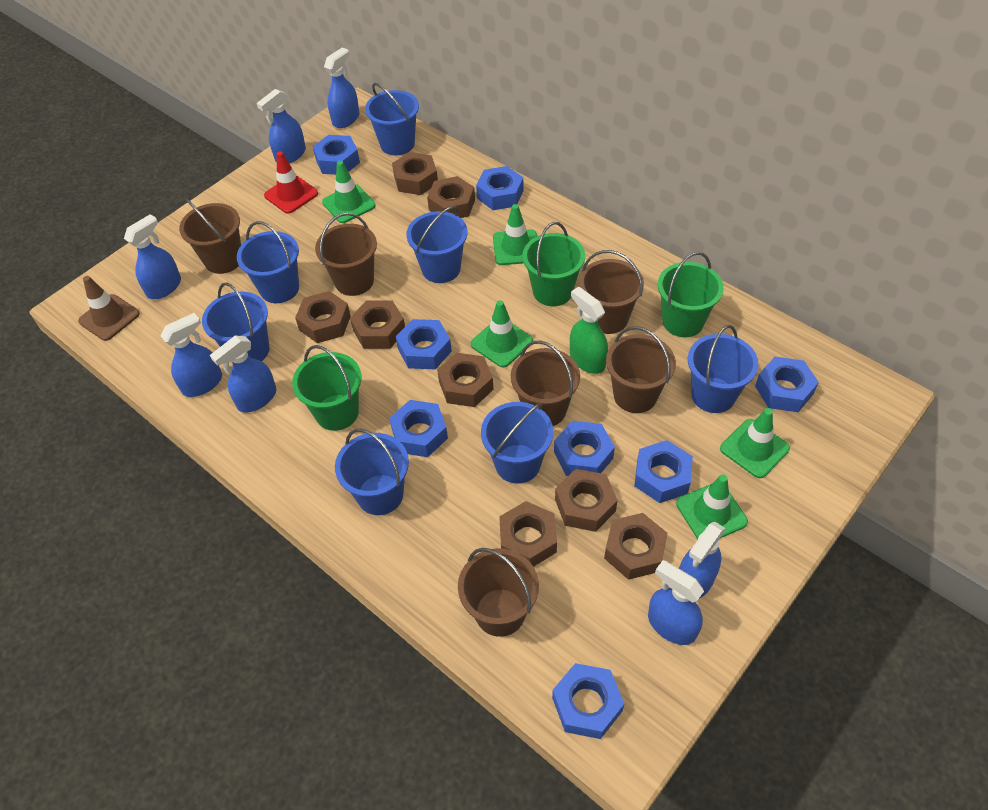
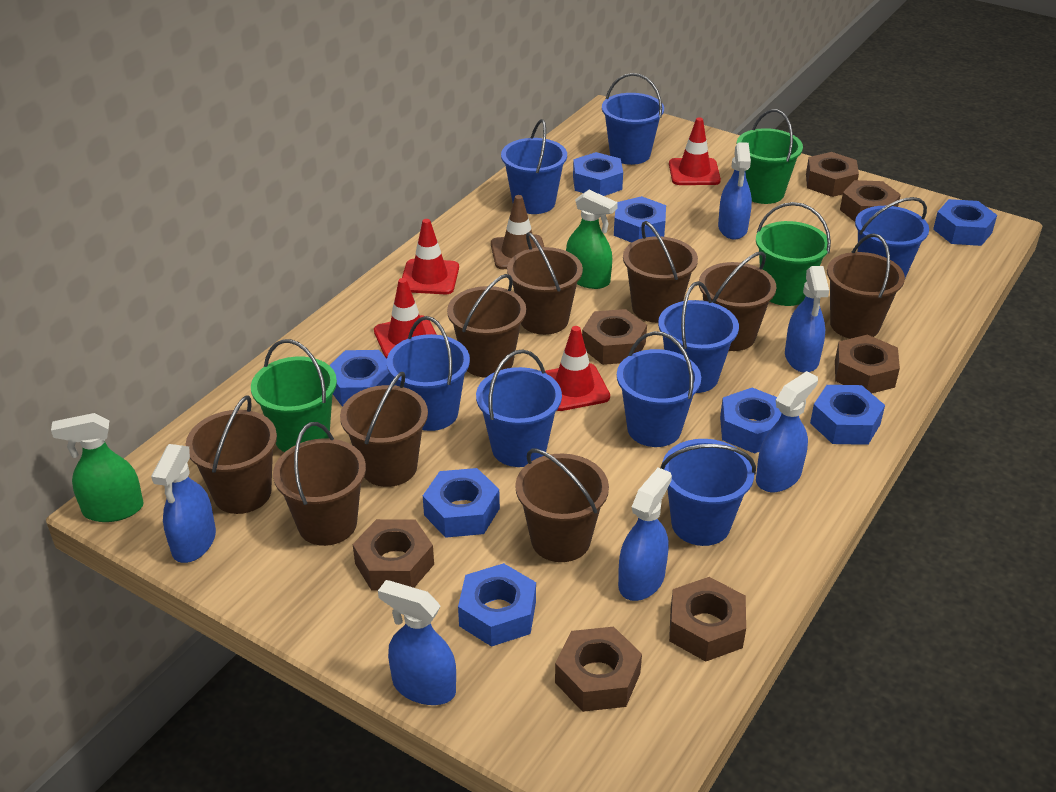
blue bucket: 7 -> 8
blue spray bottle: 7 -> 6
brown bucket: 6 -> 9
brown nut: 8 -> 7
green spray bottle: 1 -> 2
green traffic cone: 5 -> 0
red traffic cone: 1 -> 4

